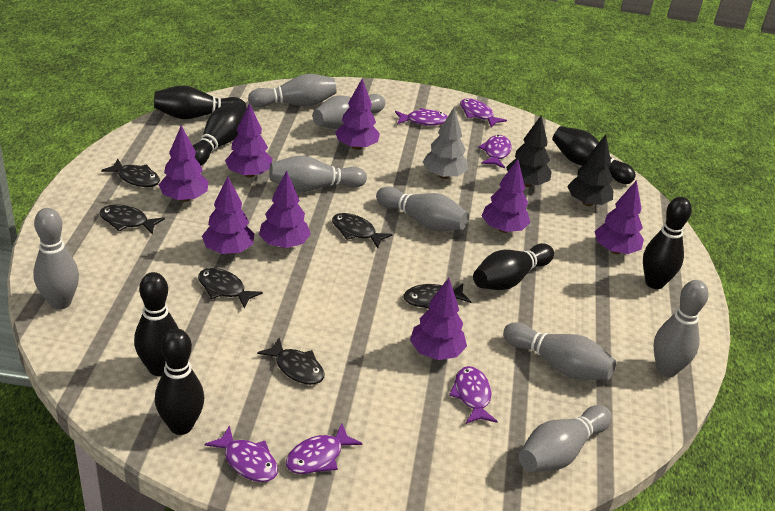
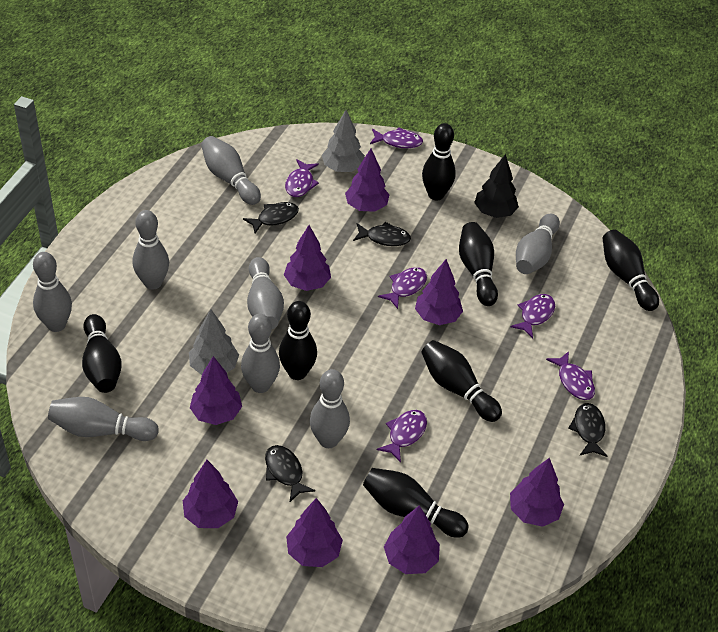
black fish: 6 -> 4
black tree: 2 -> 1
grey tree: 1 -> 2

